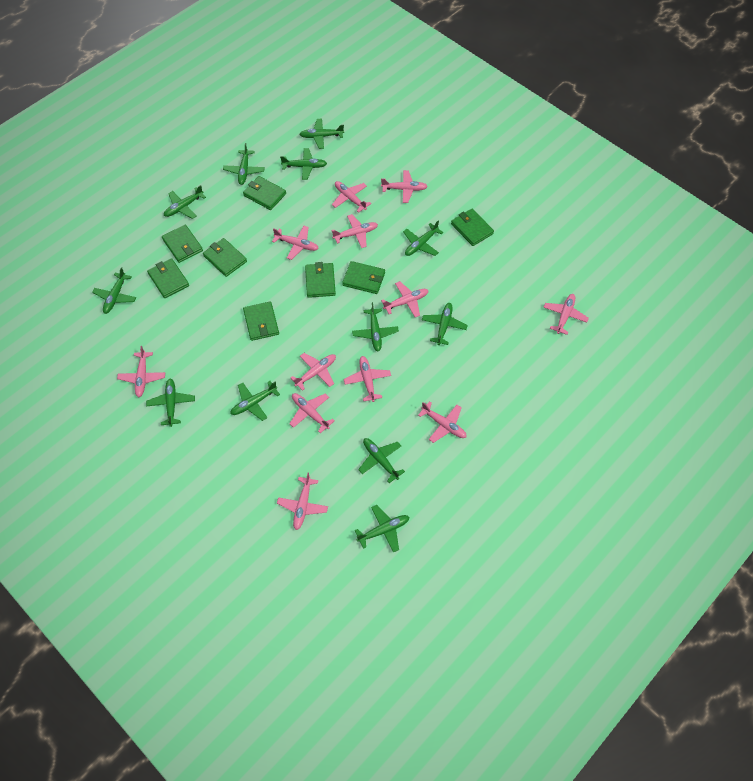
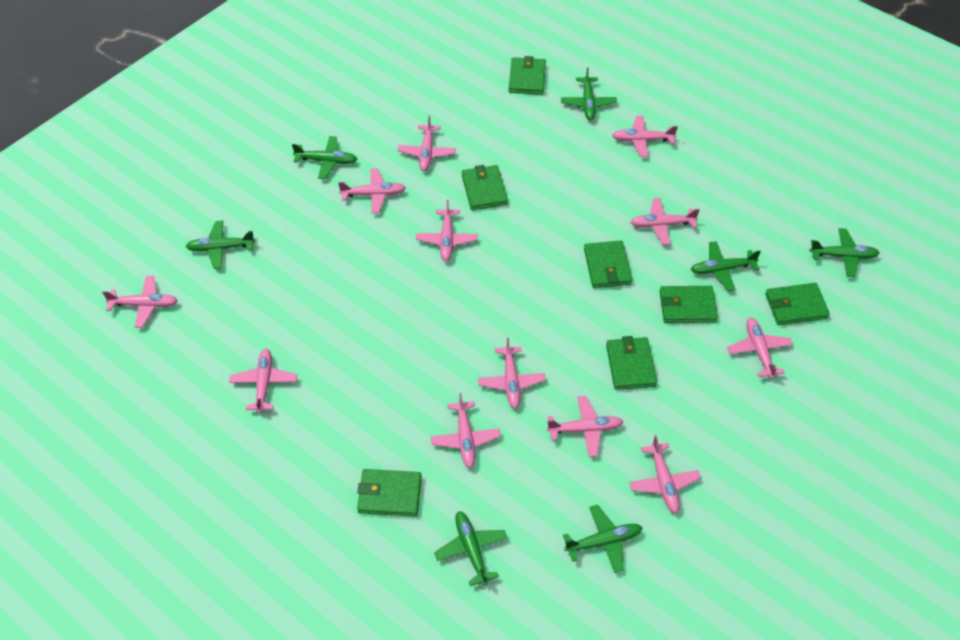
green plane: 12 -> 7
green wallet: 8 -> 7

